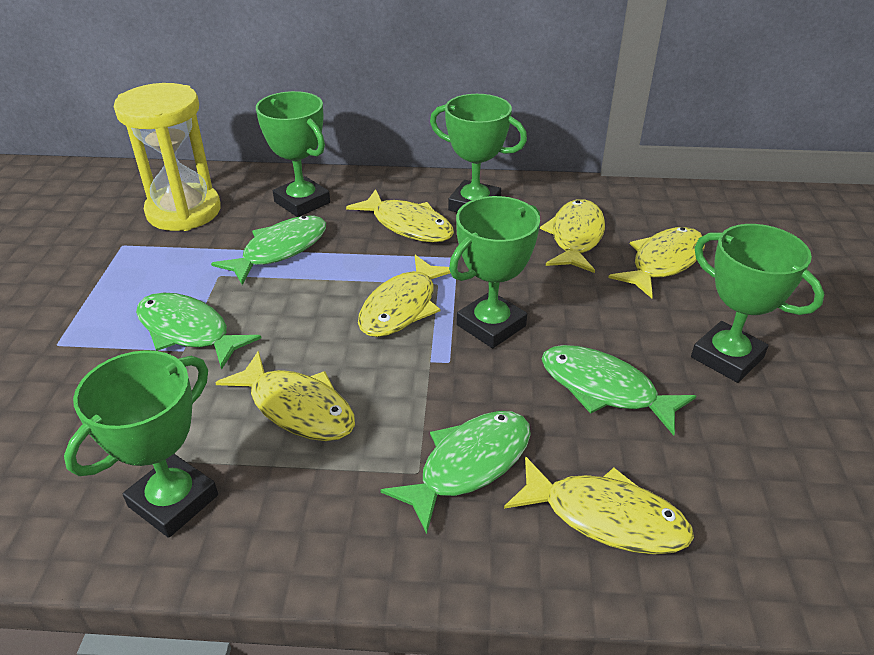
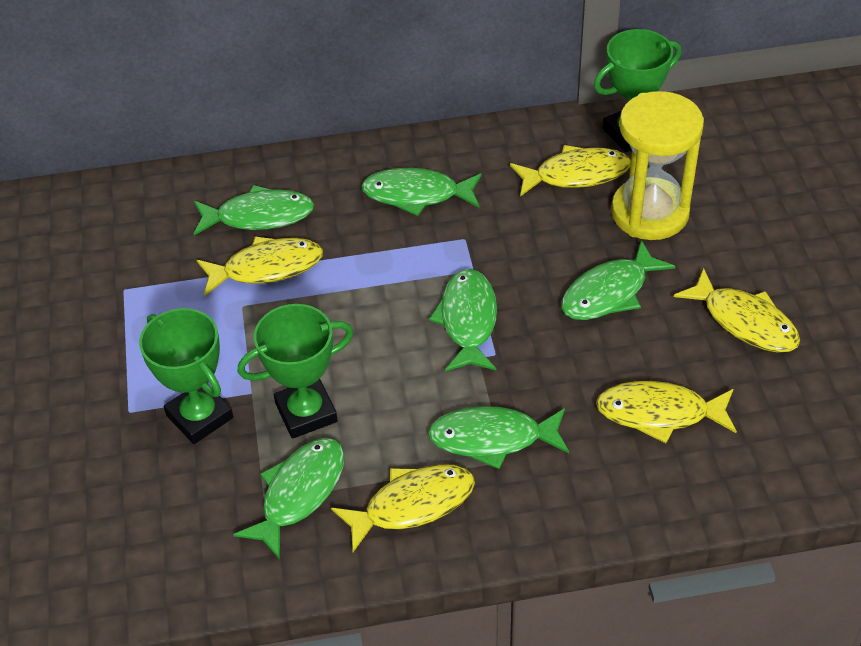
green fish: 4 -> 6
green trophy: 5 -> 3
yellow fish: 6 -> 5

